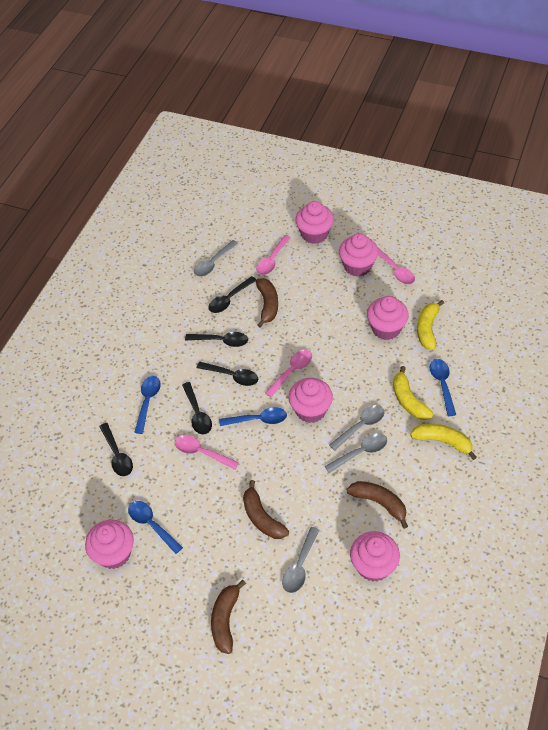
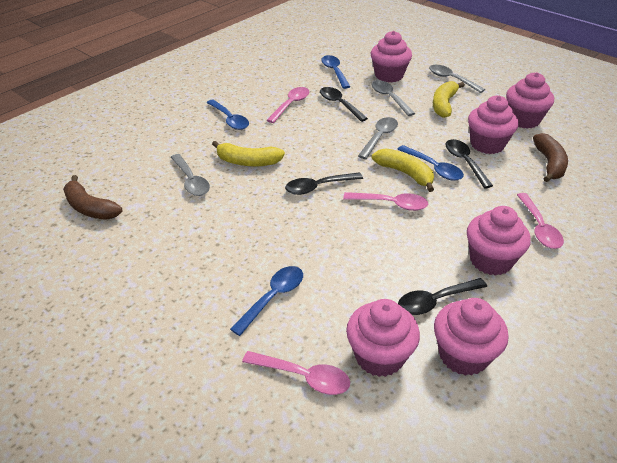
black spoon: 5 -> 4
brown banana: 4 -> 2

